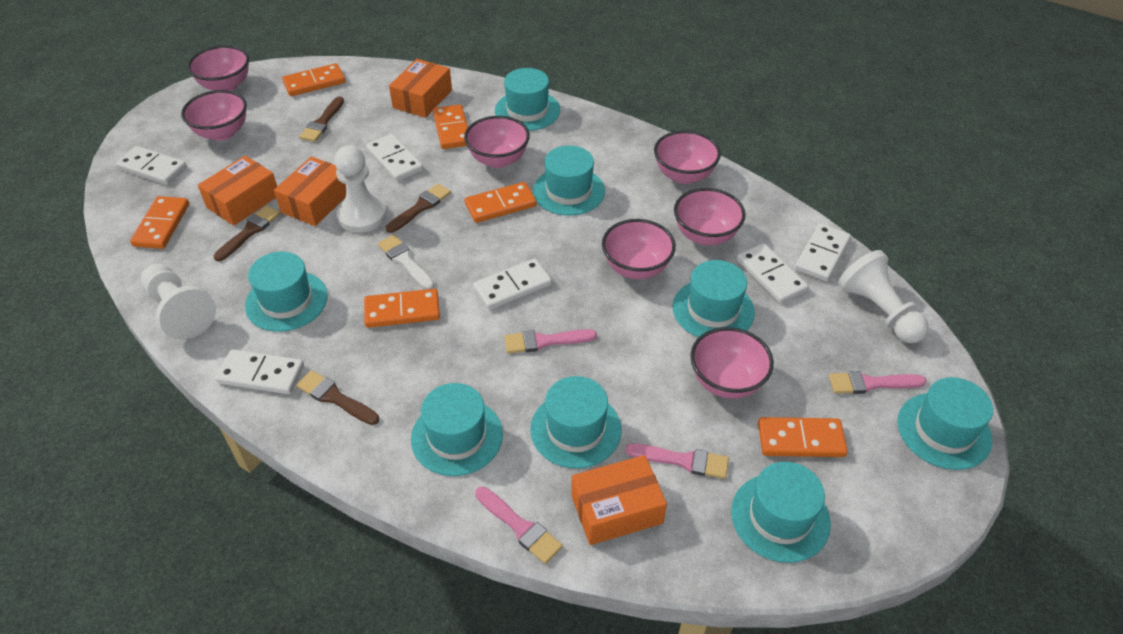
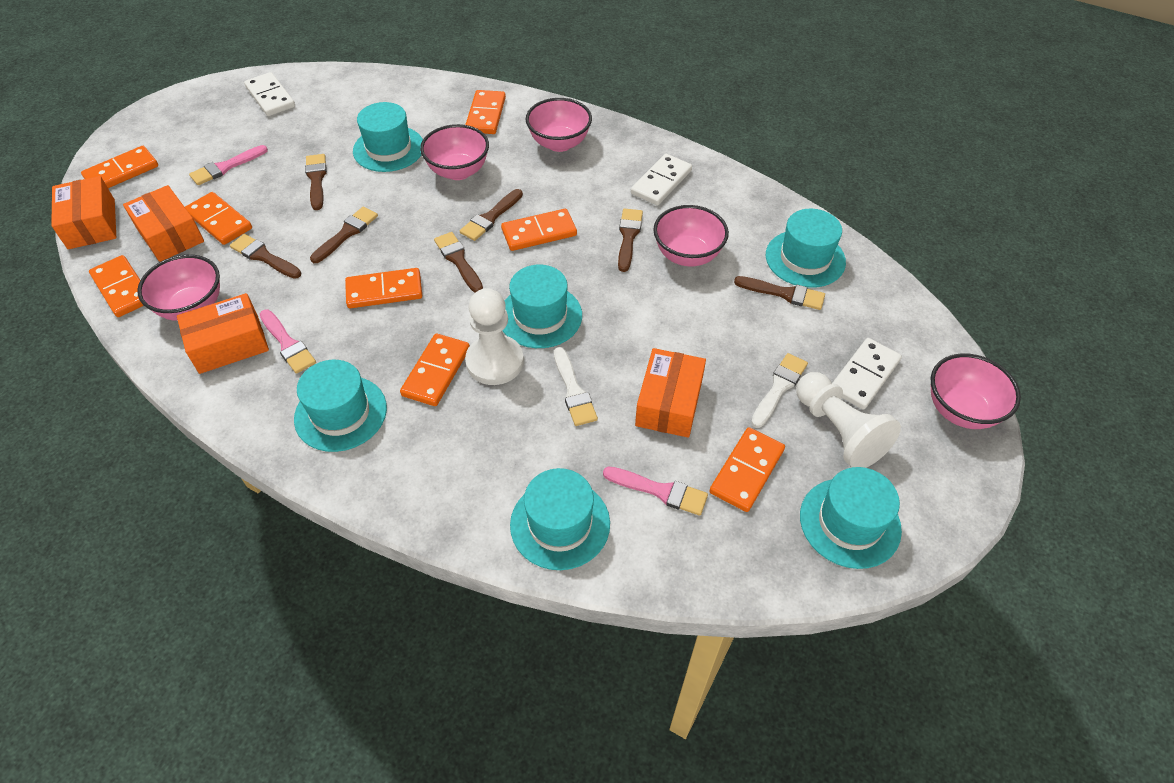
brown brush: 4 -> 7
orange domino: 6 -> 8
pink bowl: 7 -> 5
pink brush: 4 -> 3
turquoise hat: 8 -> 6
white brush: 1 -> 2
white domino: 6 -> 3
white pawn: 3 -> 2

